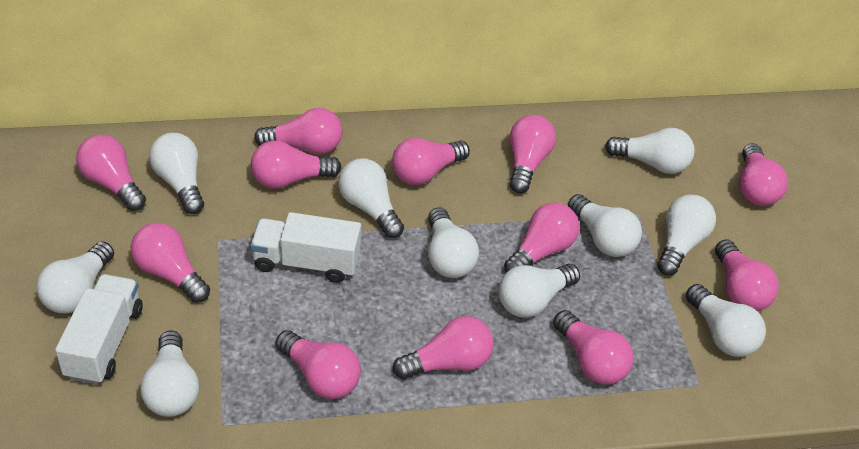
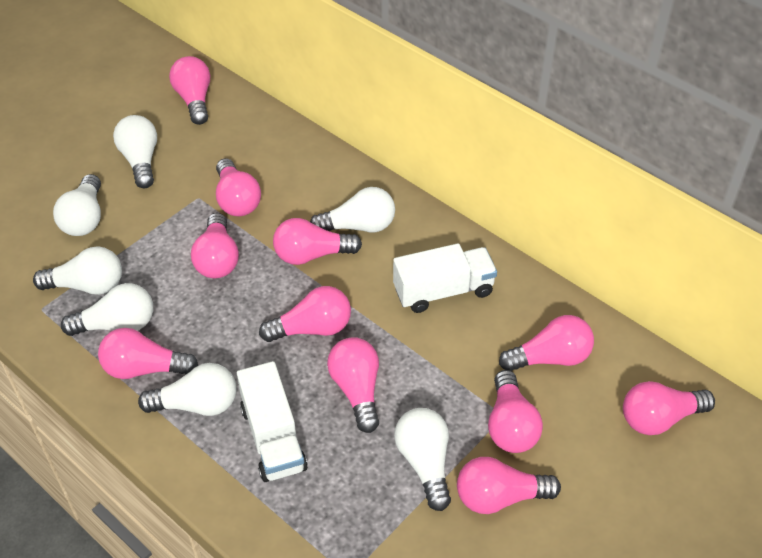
pink light bulb: 12 -> 11
white light bulb: 10 -> 7

